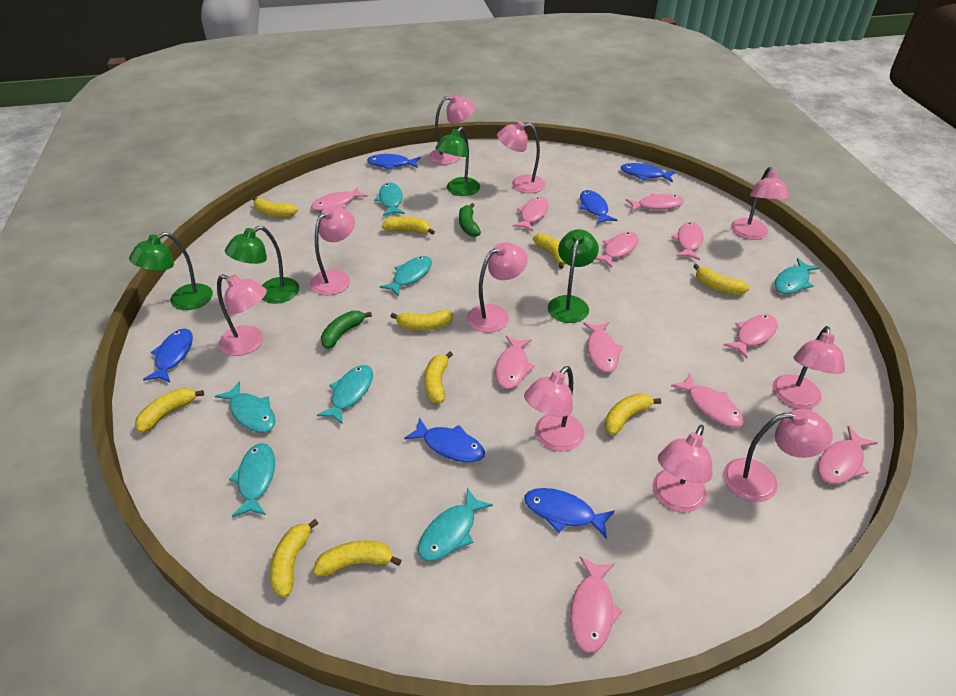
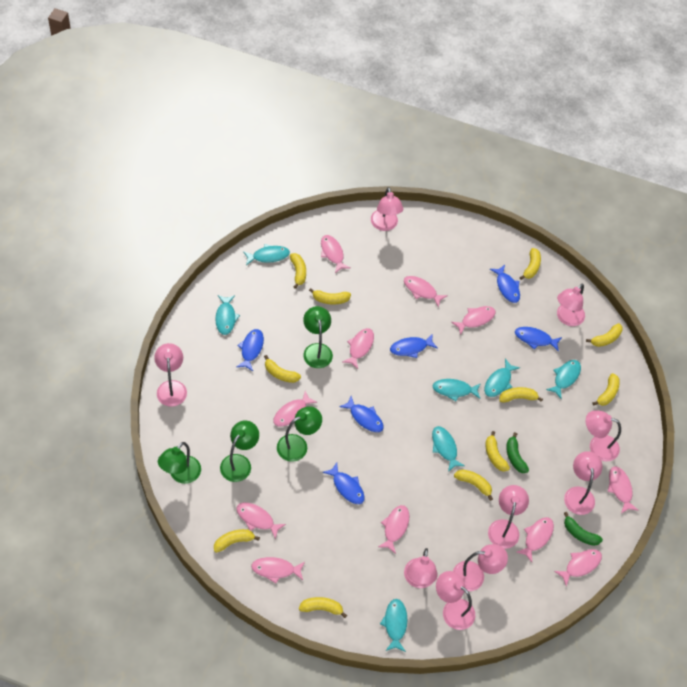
pink lamp: 10 -> 9
yellow banana: 10 -> 11

